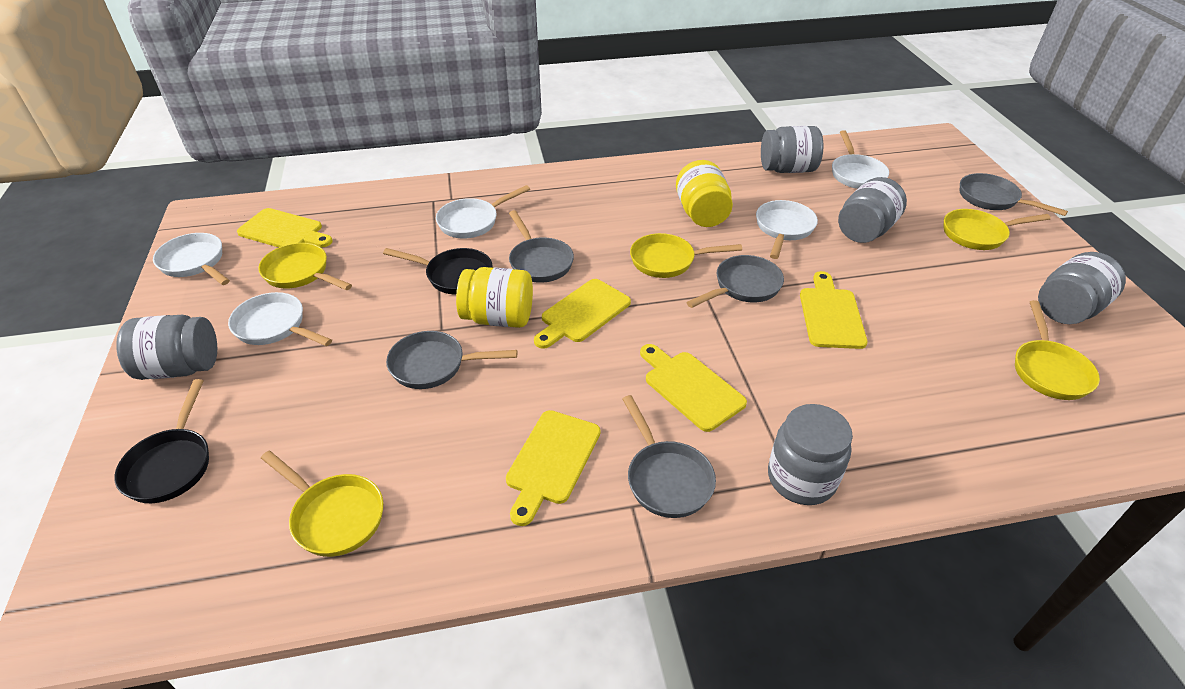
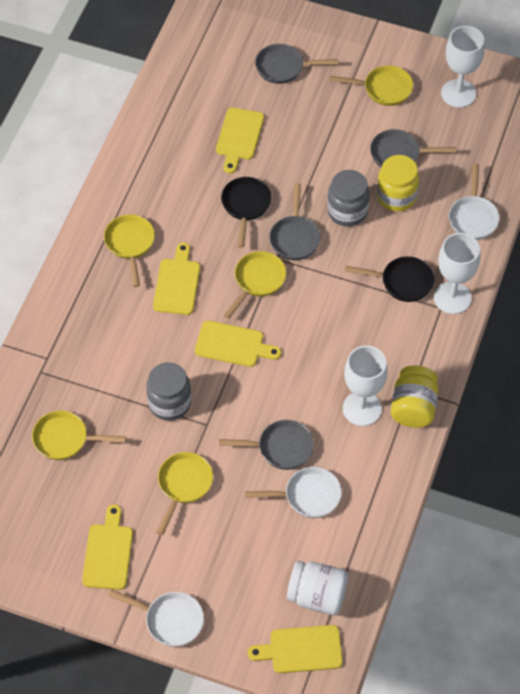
grey jar: 5 -> 2
grey pan: 5 -> 4
white goblet: 0 -> 3
white jar: 0 -> 1
white pan: 5 -> 3

